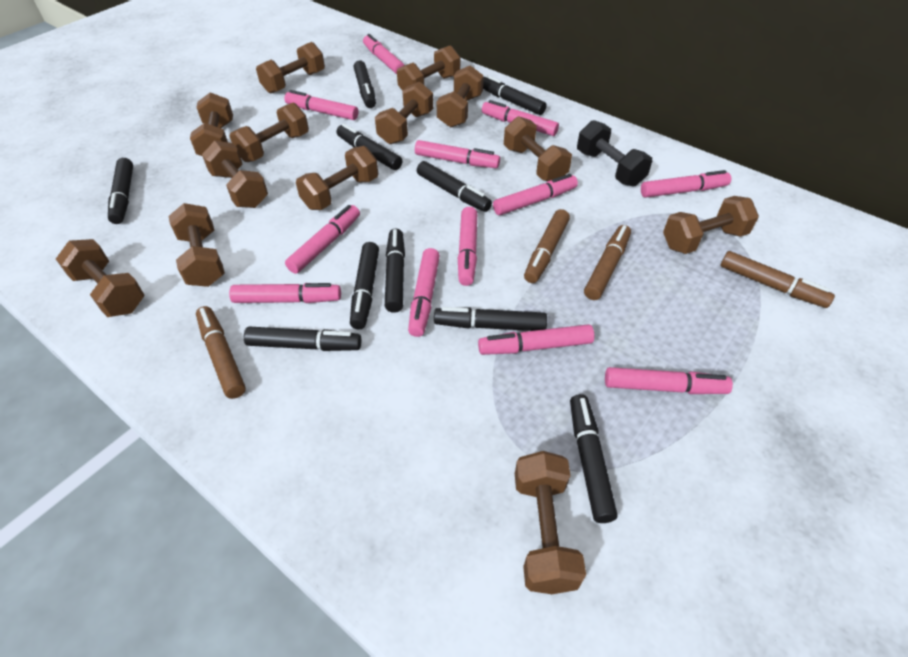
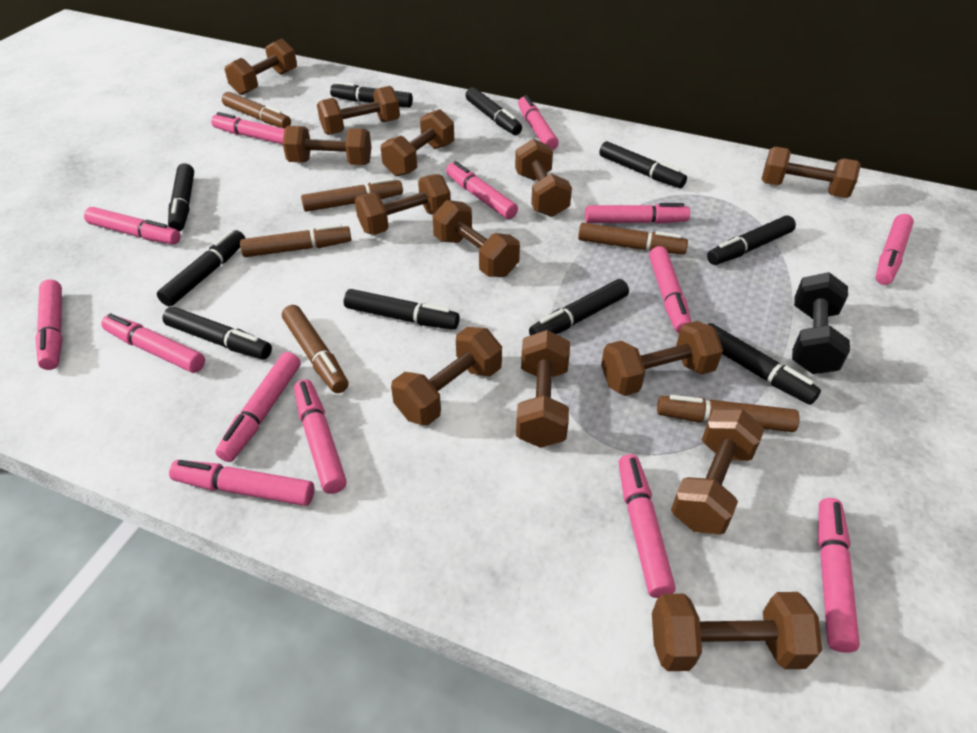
brown marker: 4 -> 6
pink marker: 12 -> 14

